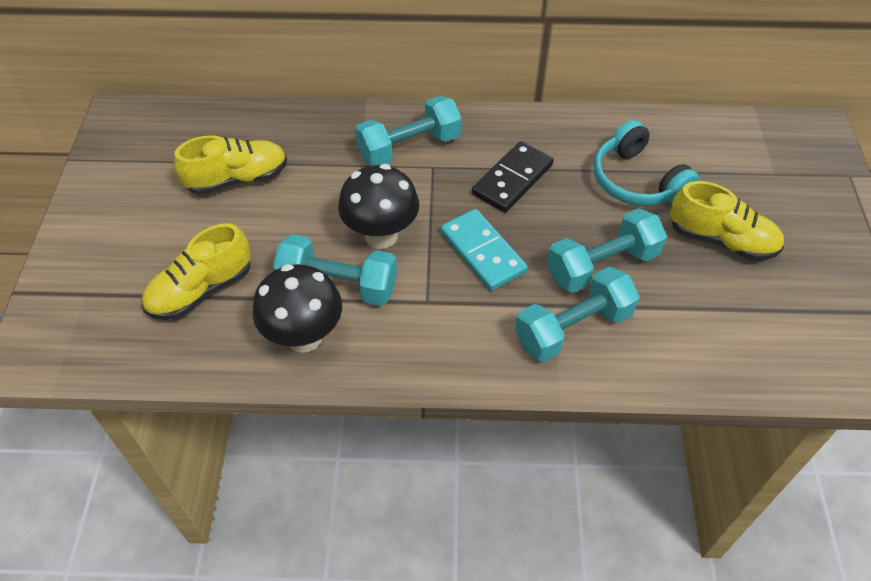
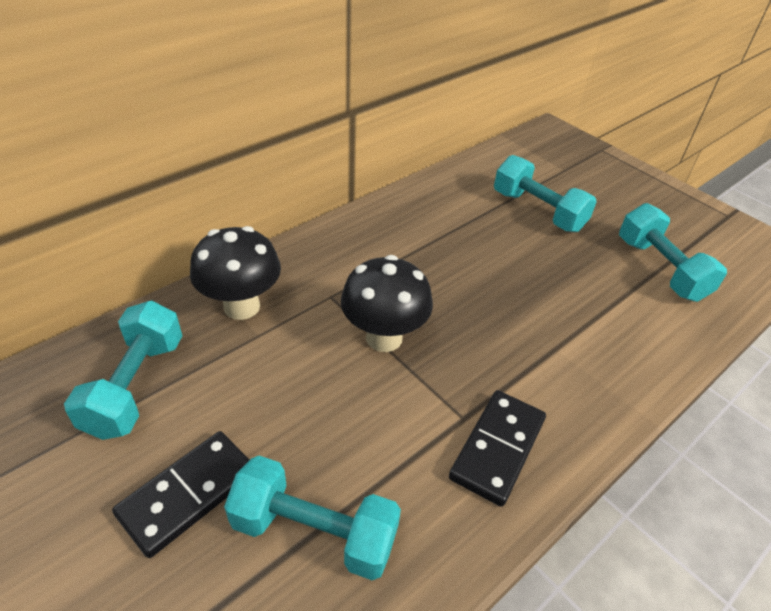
black domino: 1 -> 2
turquoise domino: 1 -> 0
turquoise headphones: 1 -> 0
yellow shoe: 3 -> 0

